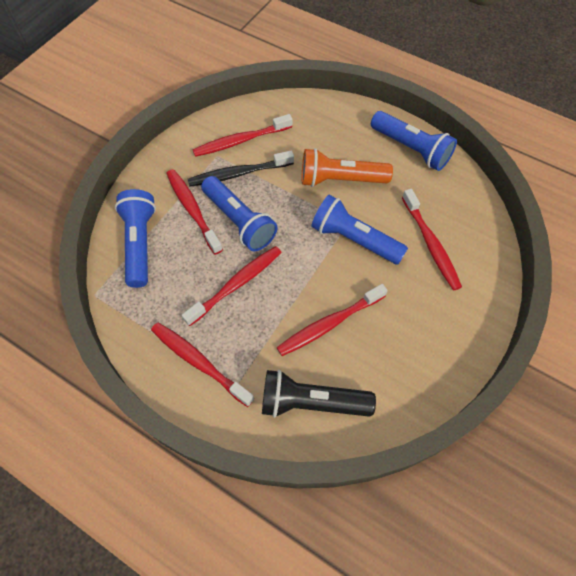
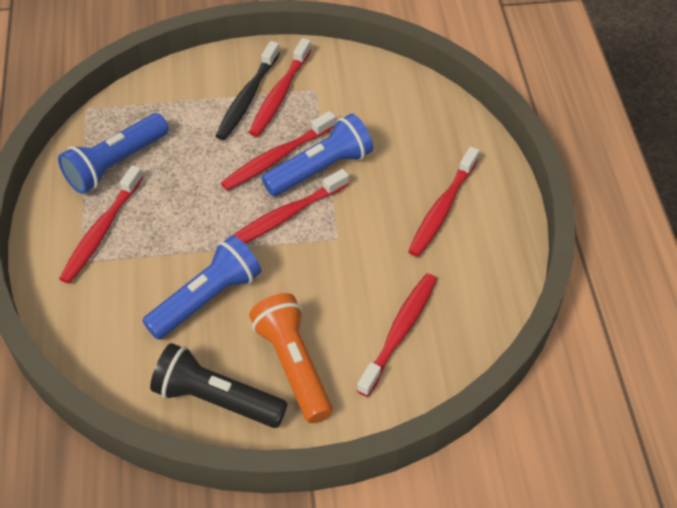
blue flashlight: 4 -> 3

